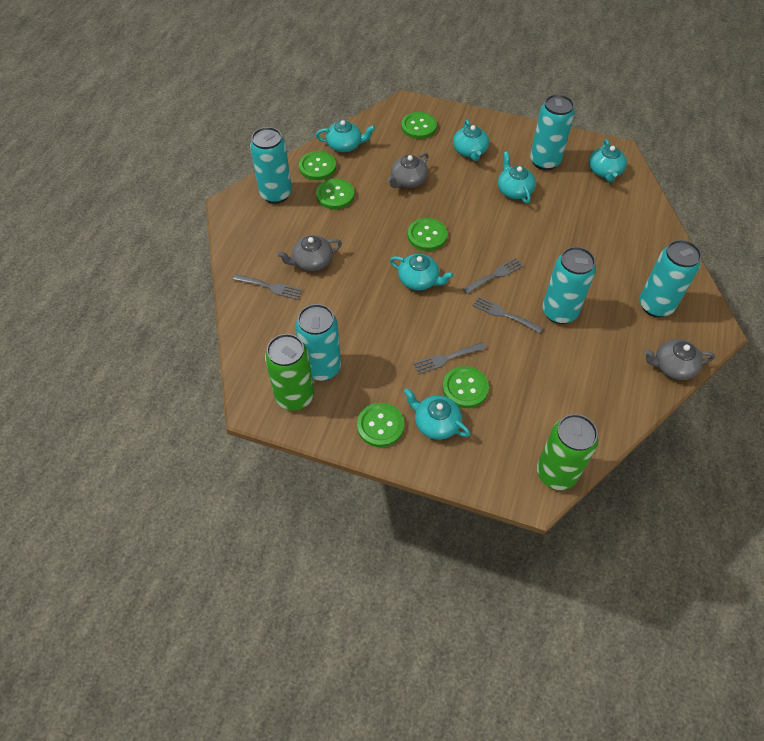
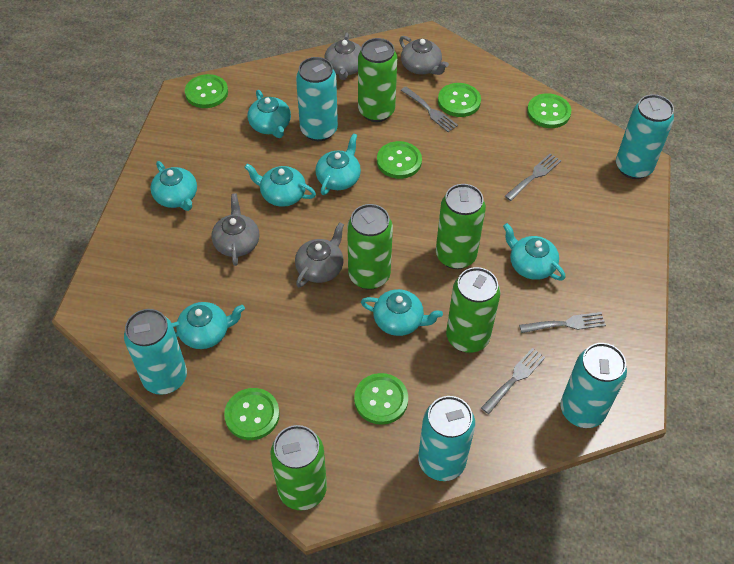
green can: 2 -> 5
grey teapot: 3 -> 4
turquoise teapot: 6 -> 7

